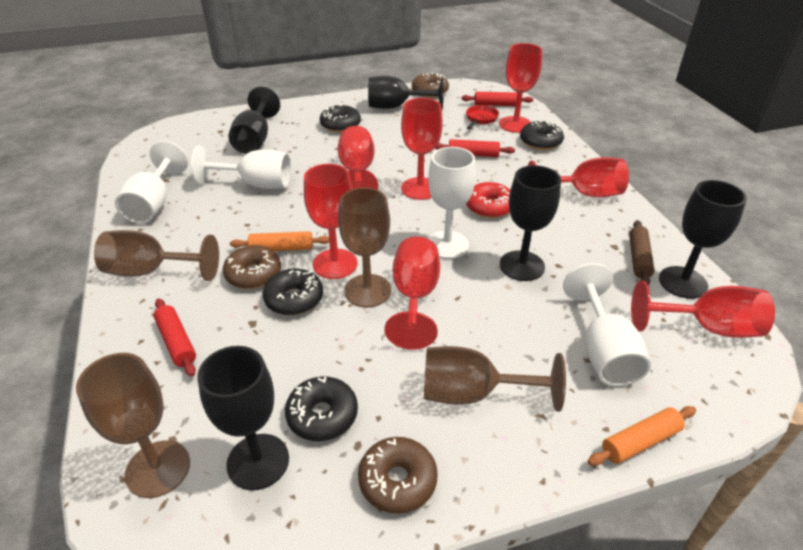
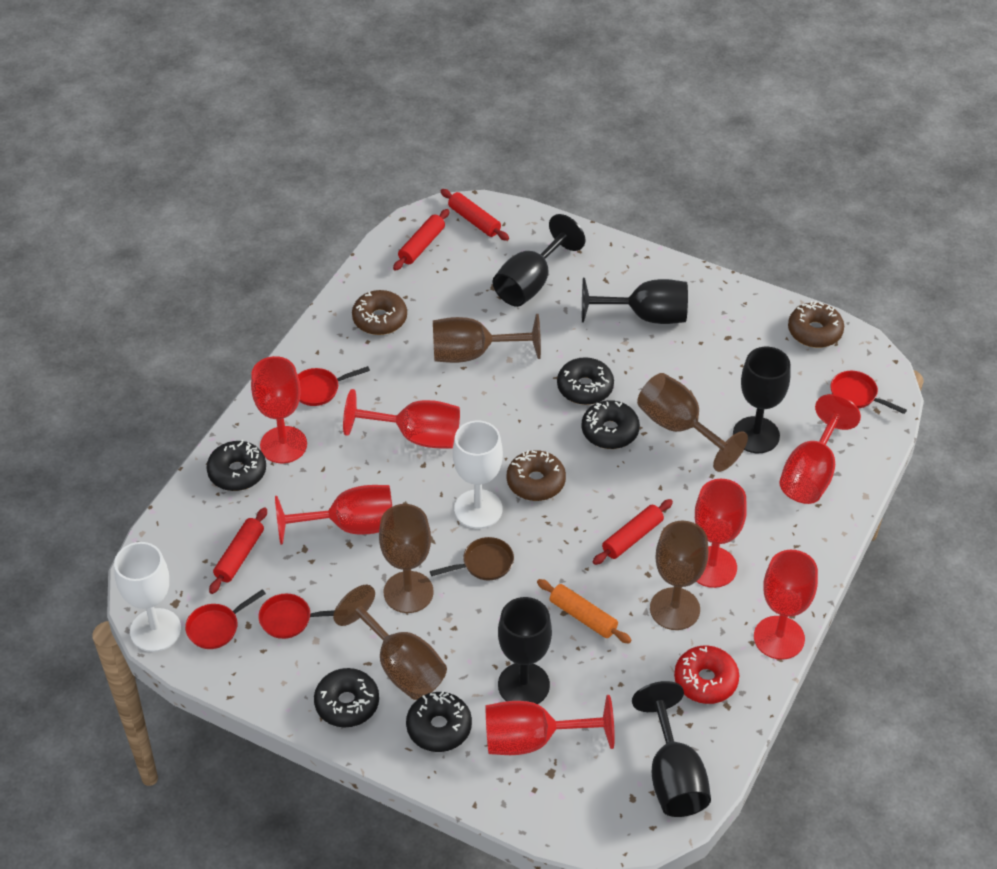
black donut: 4 -> 5
brown goblet: 4 -> 5
brown pan: 0 -> 1
brown rolling pin: 1 -> 0
orange rolling pin: 2 -> 1
red pan: 1 -> 4
red rolling pin: 3 -> 4
white goblet: 4 -> 2

